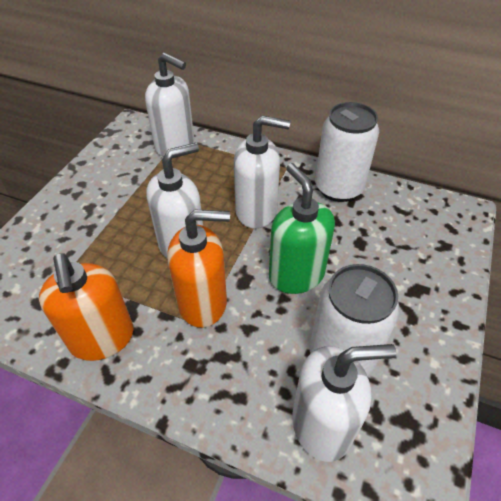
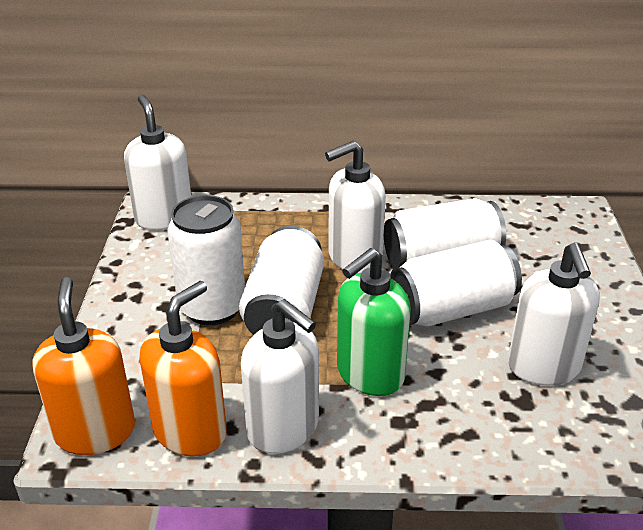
white can: 2 -> 4

